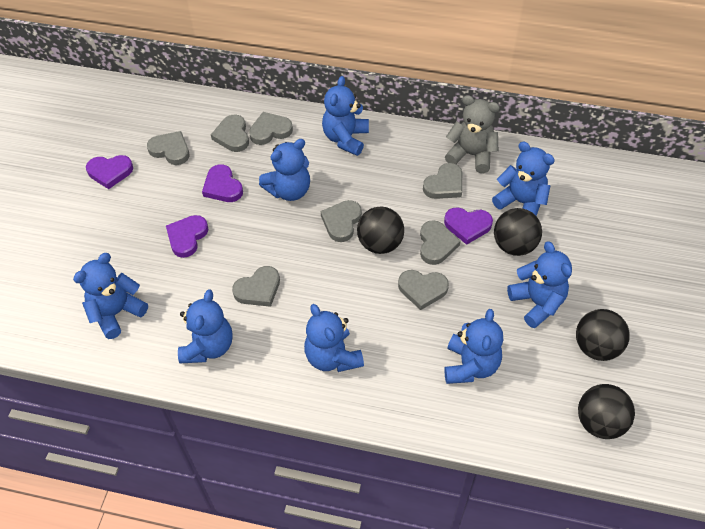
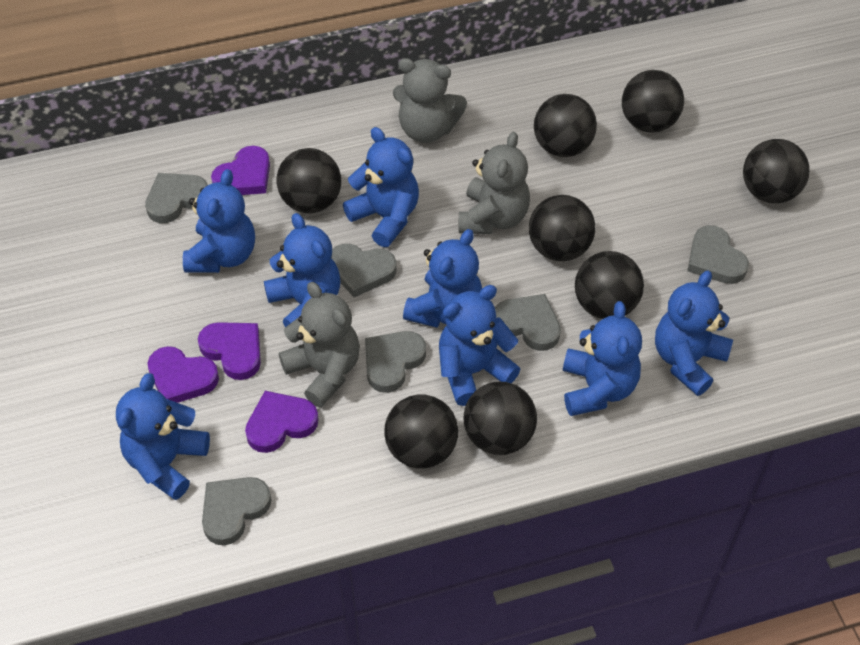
black ball: 4 -> 8
grey heart: 8 -> 6
grey teddy bear: 1 -> 3

